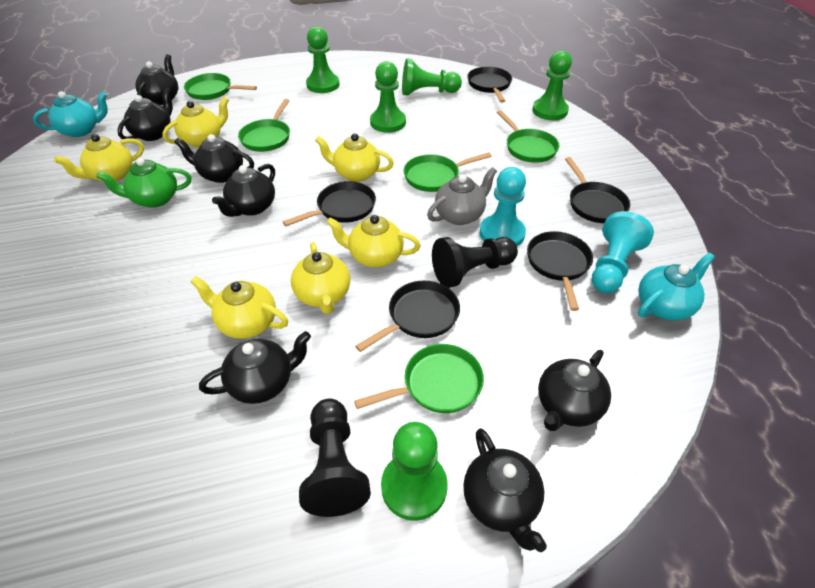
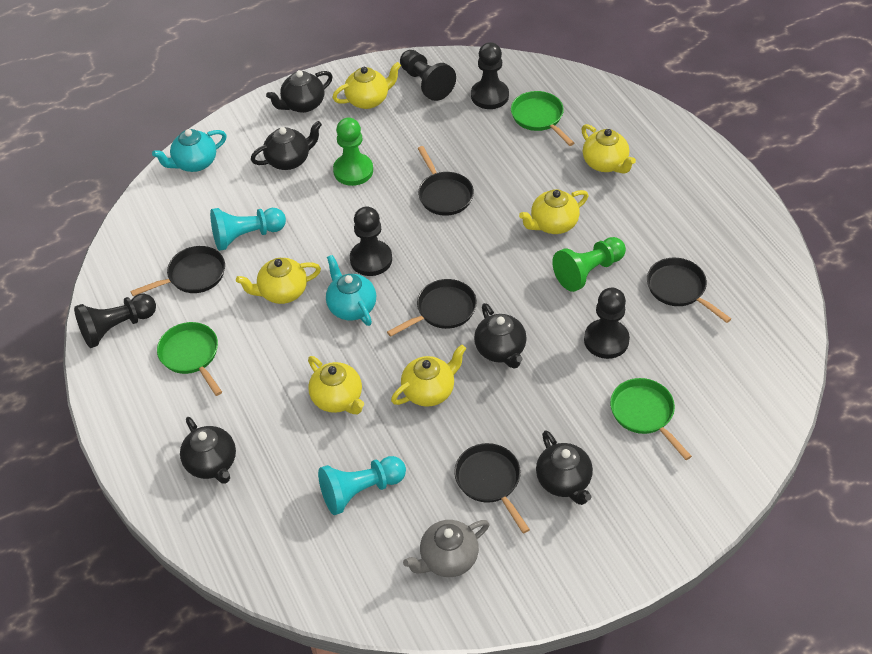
black pawn: 2 -> 5
black teapot: 7 -> 5
green pan: 5 -> 3
green pawn: 5 -> 2
green teapot: 1 -> 0

